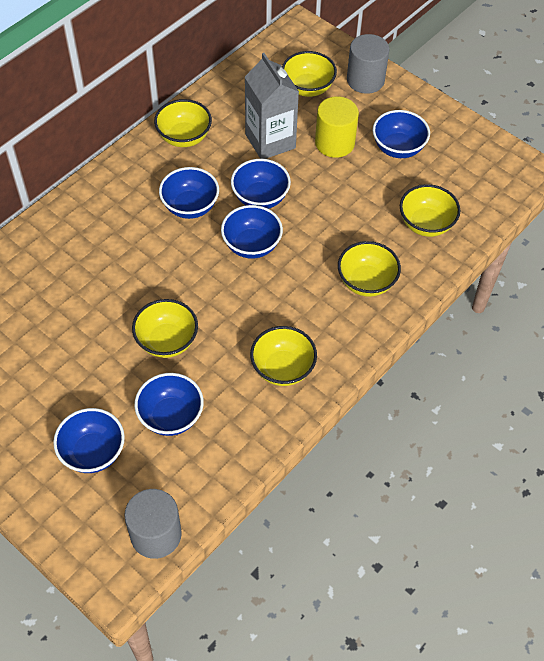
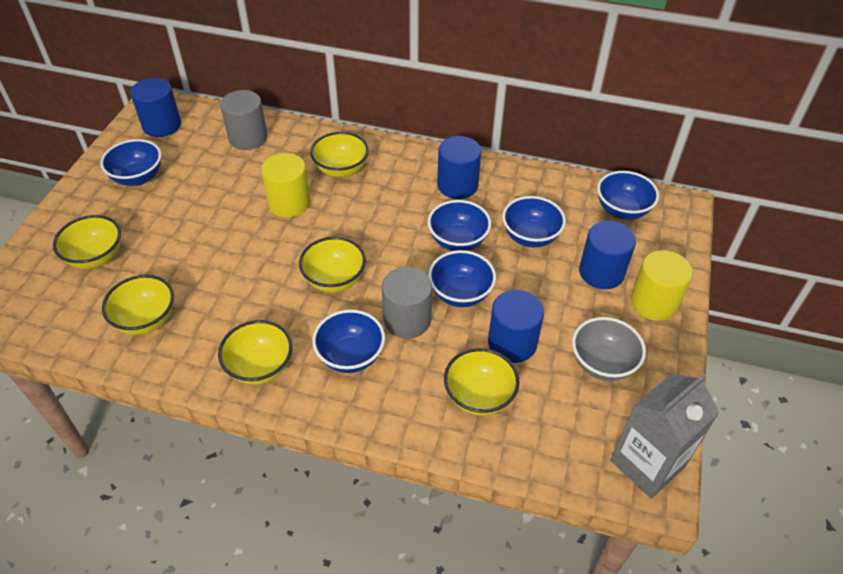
blue cylinder: 0 -> 4
grey bowl: 0 -> 1
yellow cylinder: 1 -> 2

